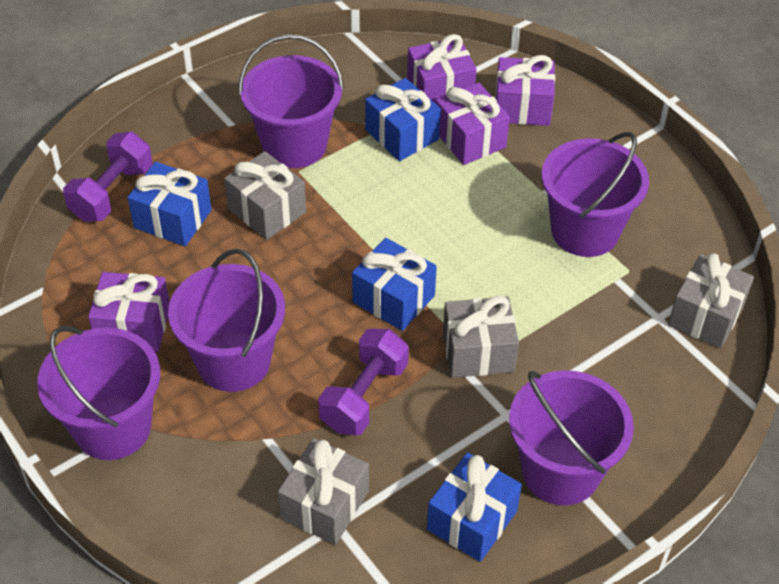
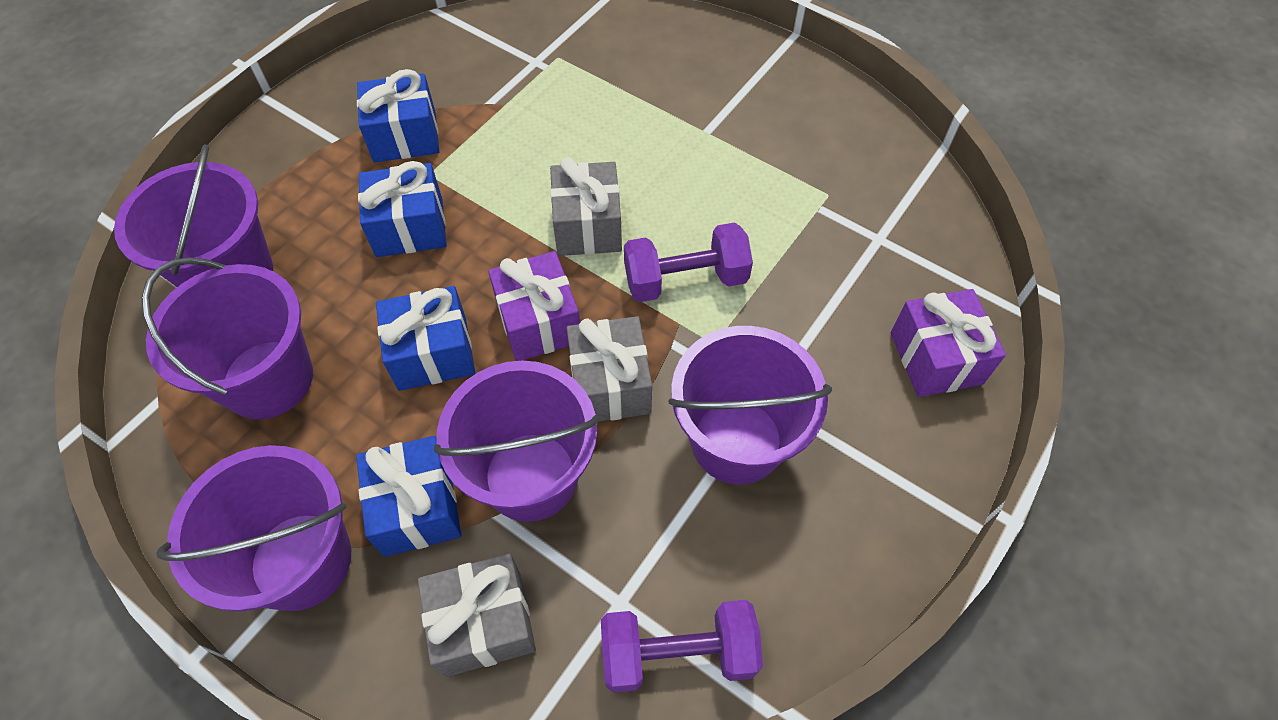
grey gift: 4 -> 3
purple gift: 4 -> 2

